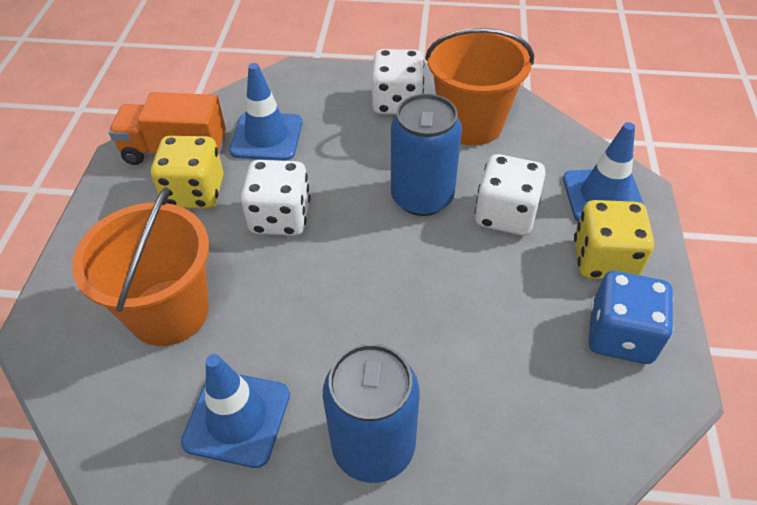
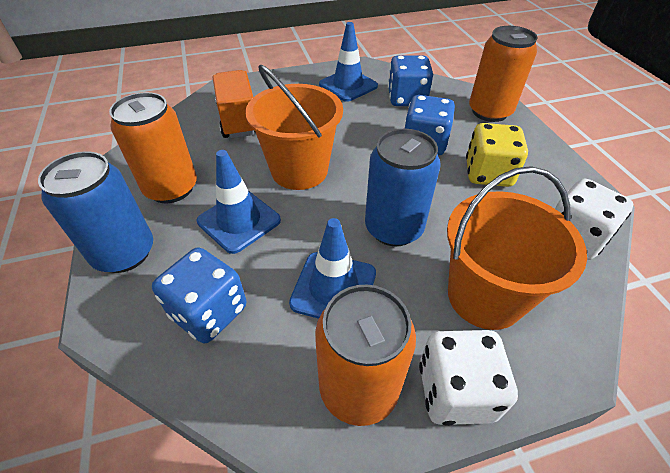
blue dice: 1 -> 3
orange can: 0 -> 3
white dice: 3 -> 2
yellow dice: 2 -> 1

